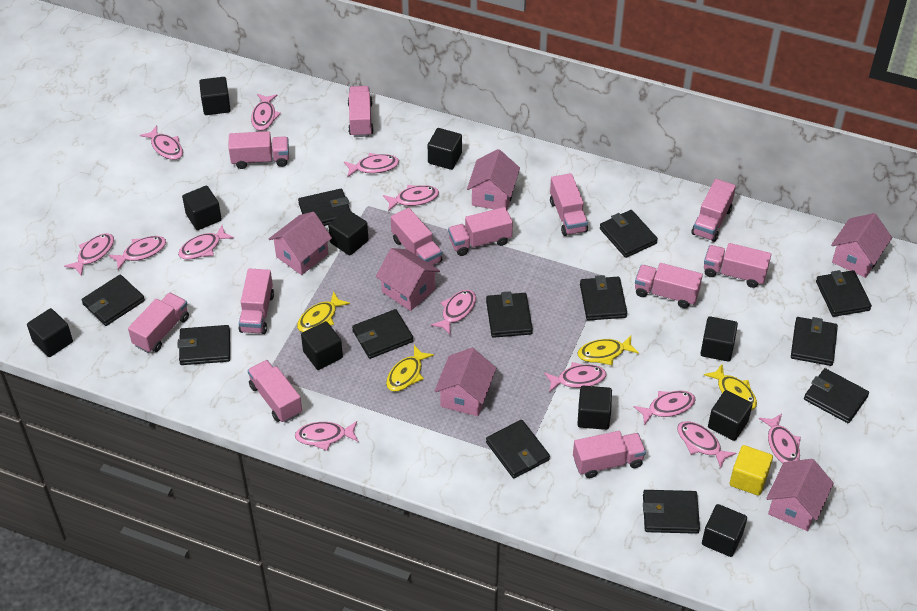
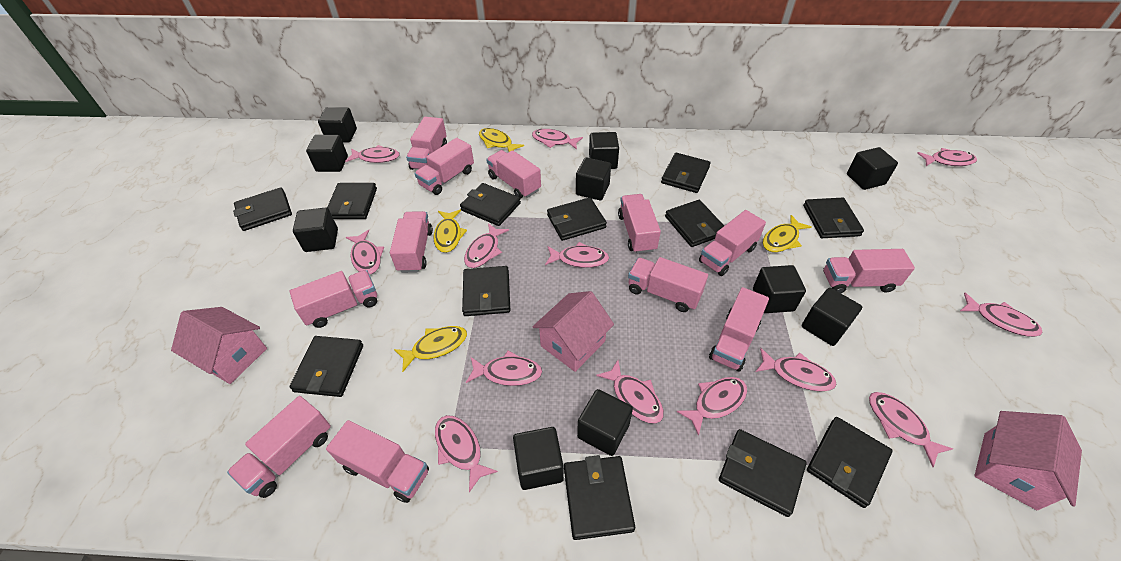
pink house: 6 -> 3
yellow cube: 1 -> 0

